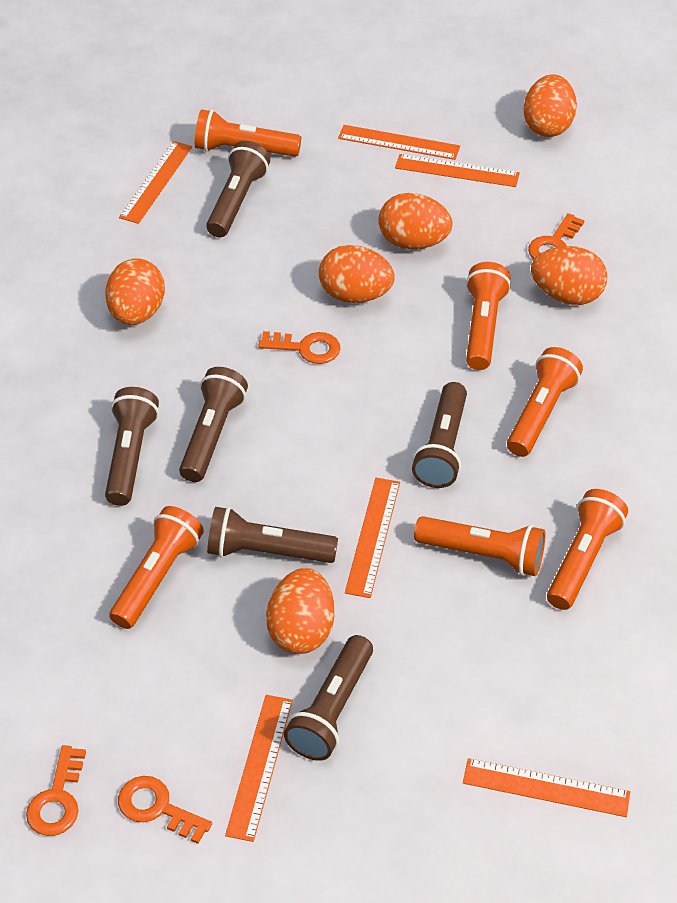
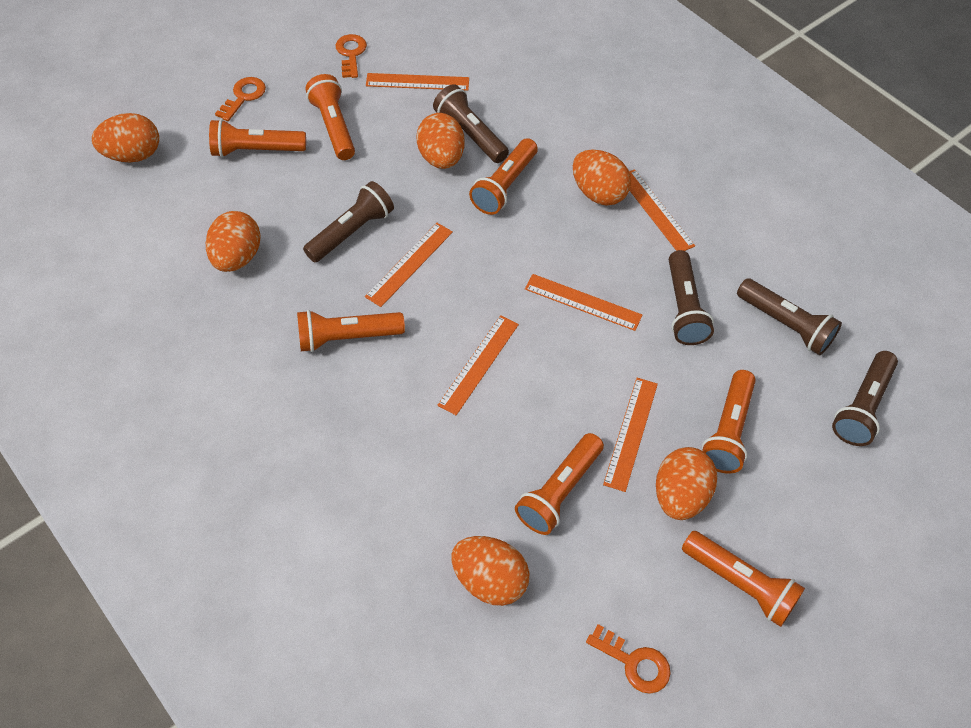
brown flashlight: 6 -> 5
orange flashlight: 6 -> 7
orange key: 4 -> 3

